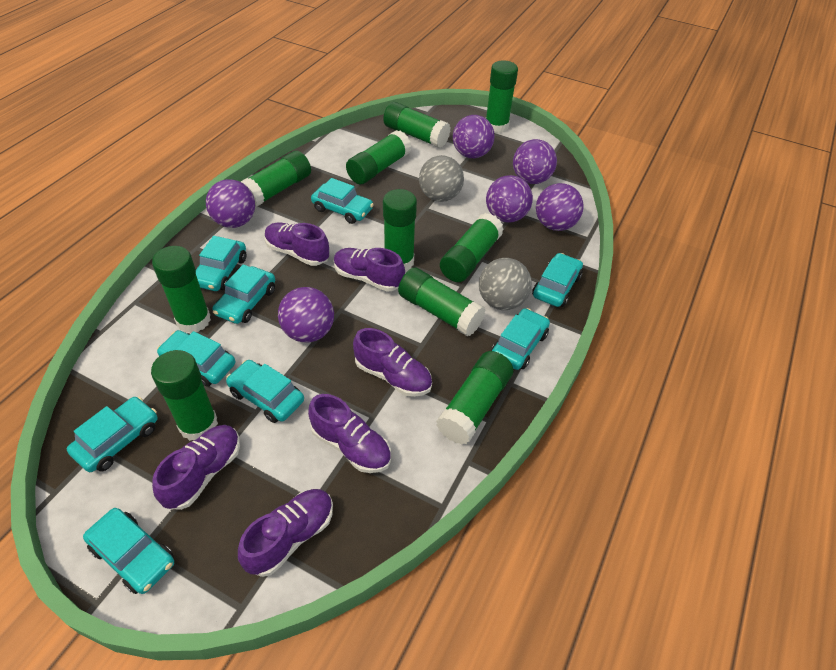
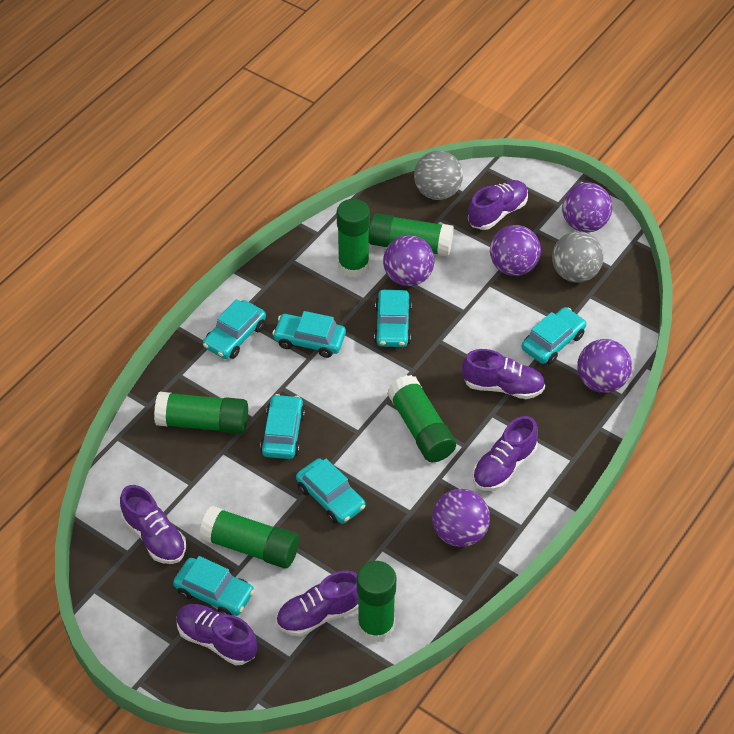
green glue stick: 10 -> 6
purple ball: 6 -> 5
turquoise car: 9 -> 7

